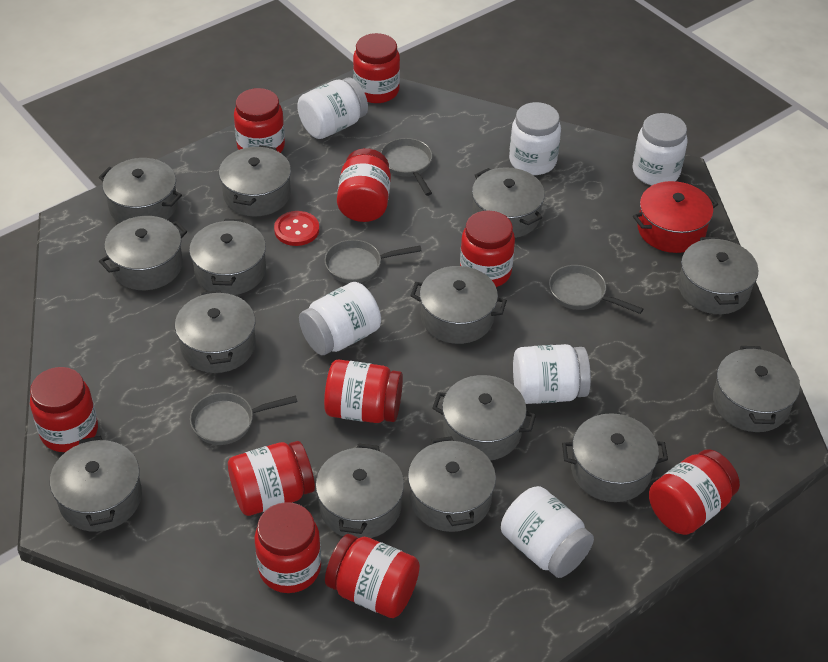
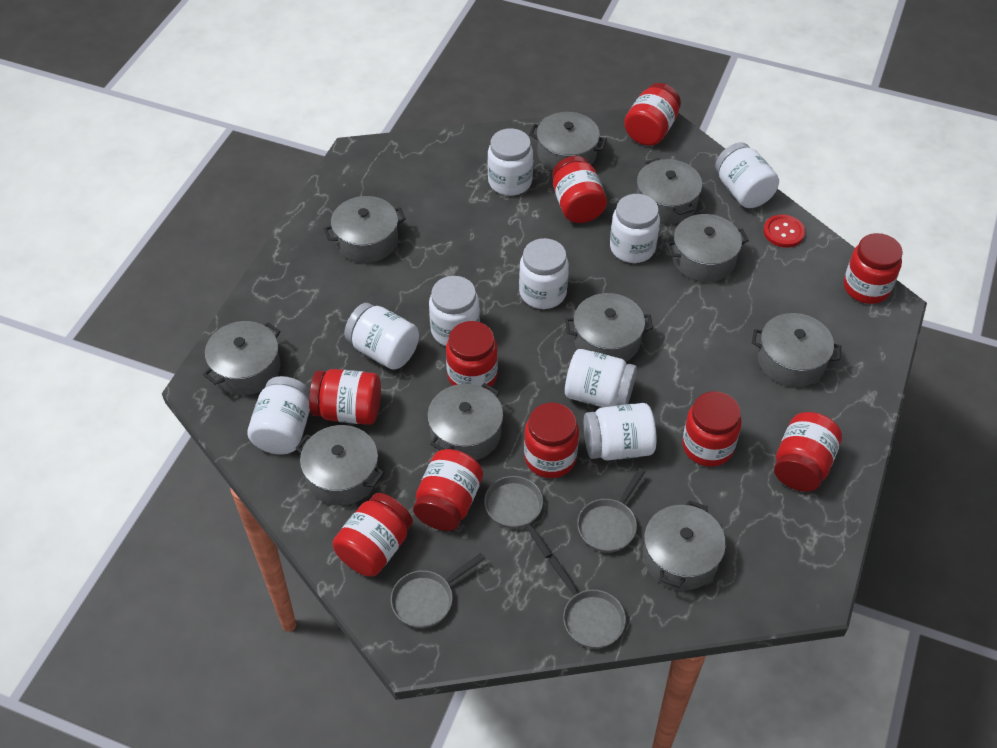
grey pot: 14 -> 10
red pot: 1 -> 0
white jar: 6 -> 9

